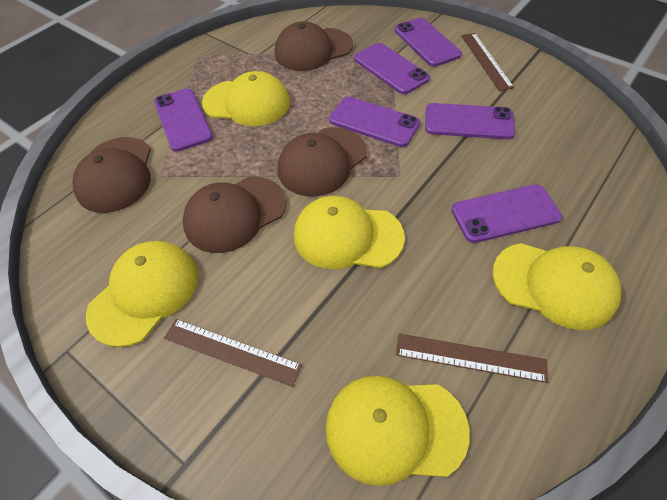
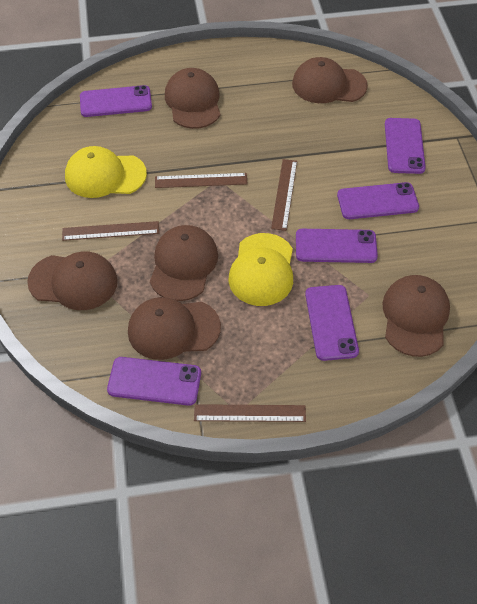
brown cap: 4 -> 6
brown ruler: 3 -> 4
yellow cap: 5 -> 2

